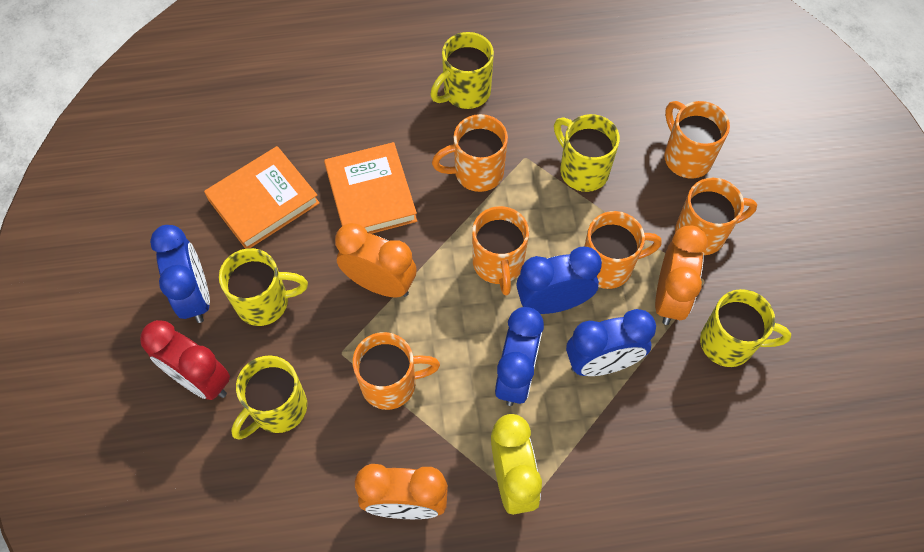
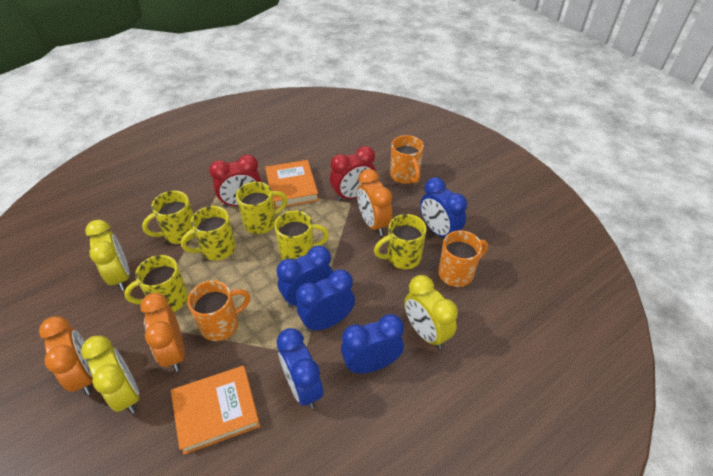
blue clock: 4 -> 5
orange mug: 6 -> 3
red clock: 1 -> 2
yellow clock: 1 -> 3
yellow mug: 5 -> 6

